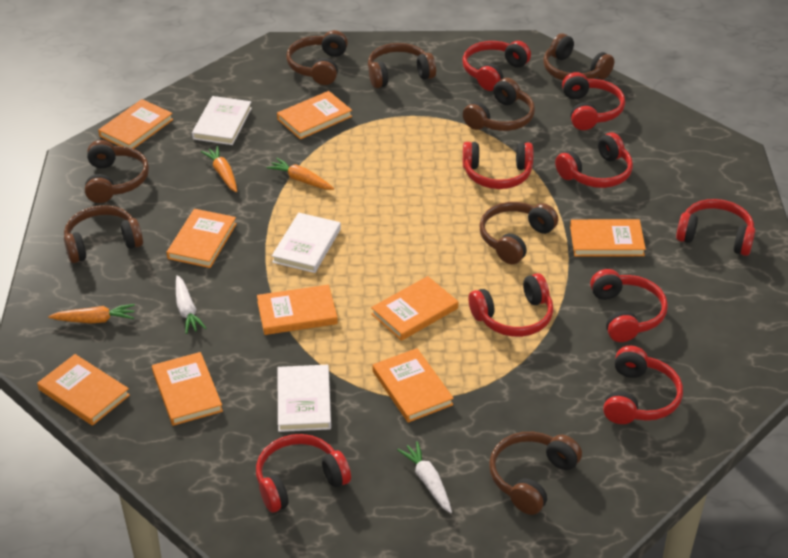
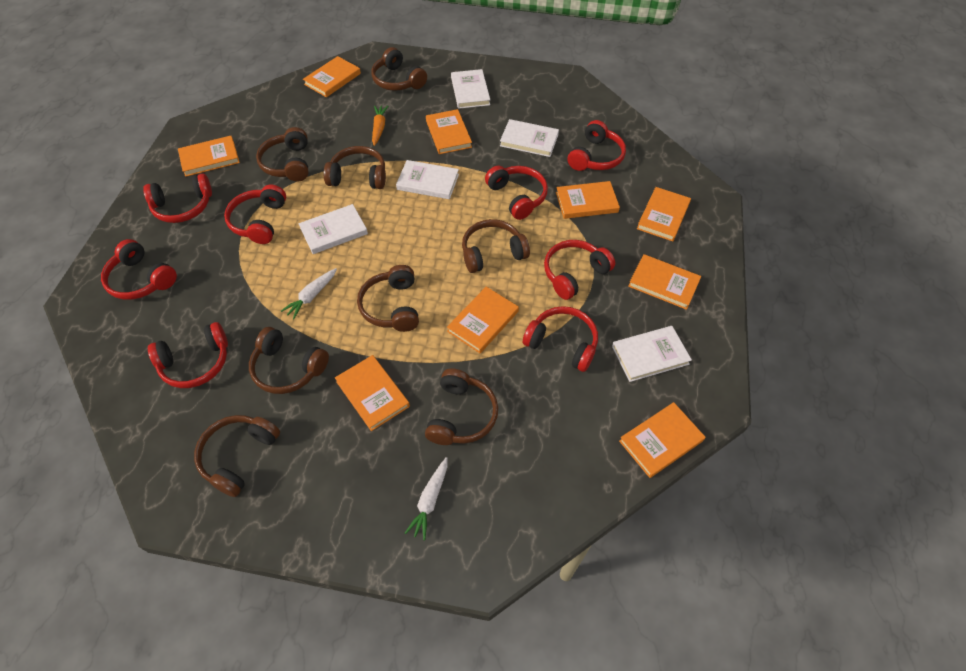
orange carrot: 3 -> 1
red headphones: 9 -> 8
white book: 3 -> 5

